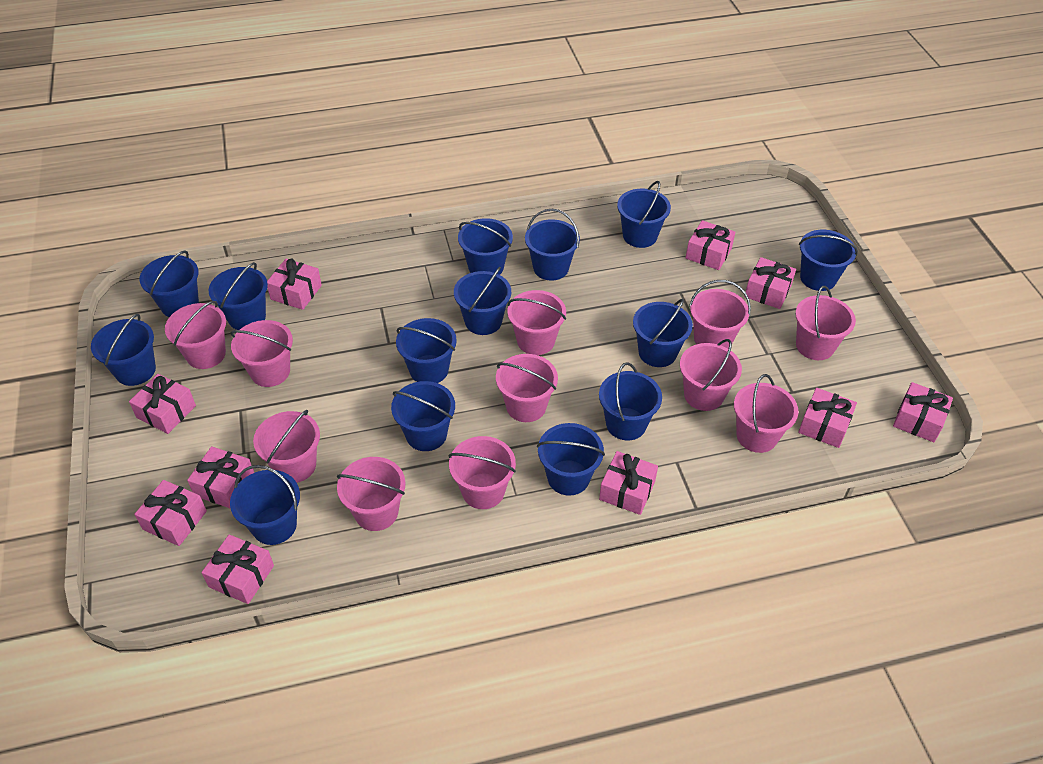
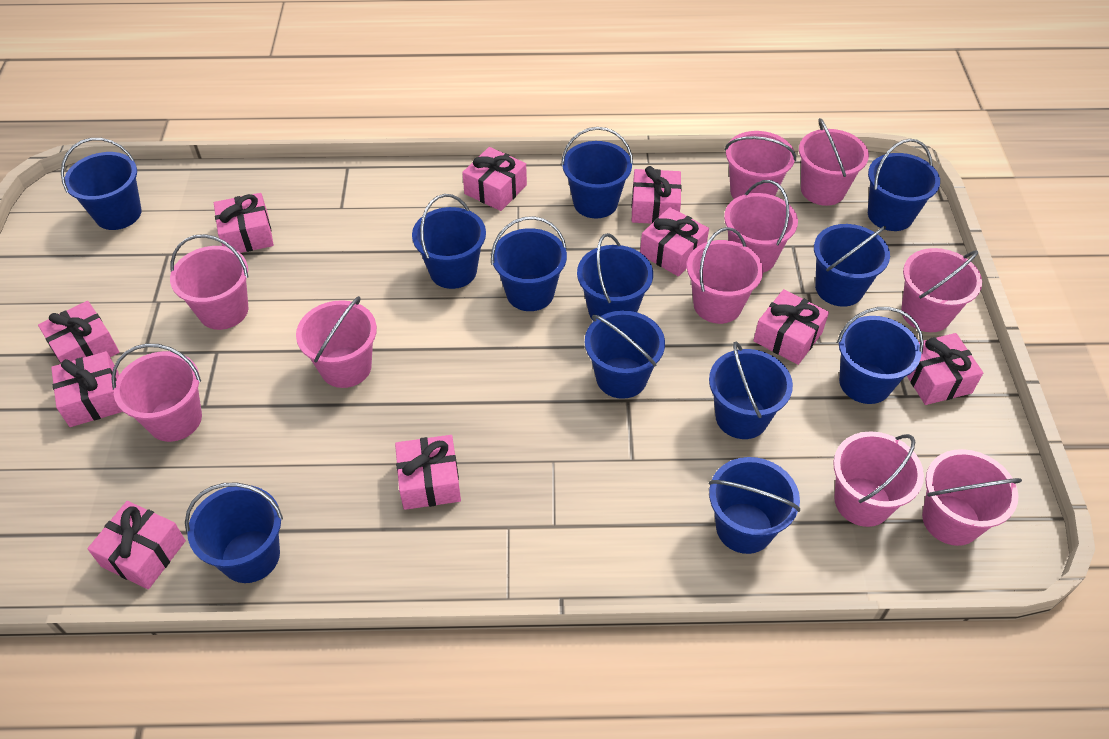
blue bucket: 14 -> 12
pink bucket: 11 -> 10

